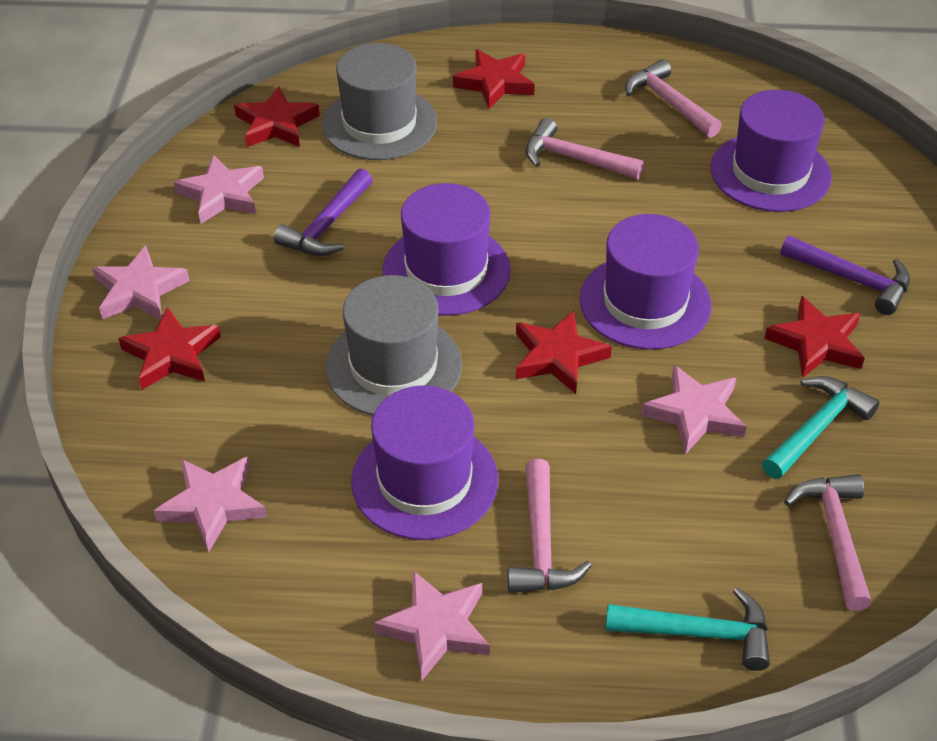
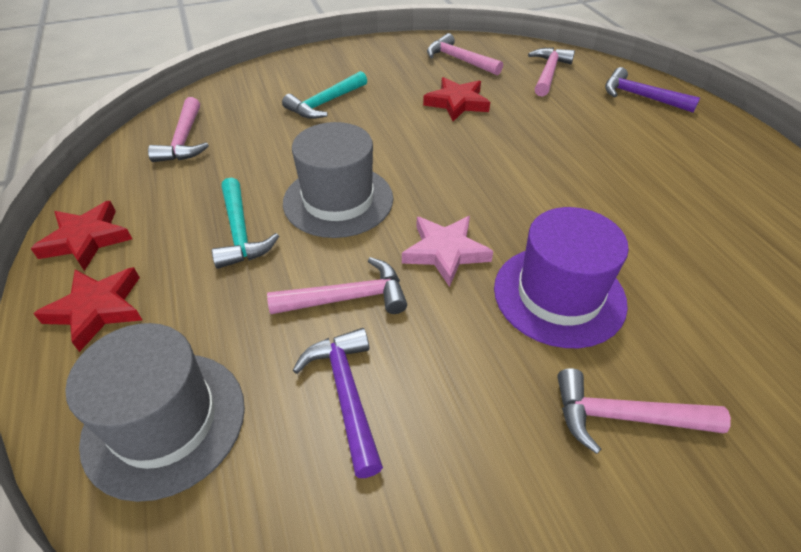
pink hammer: 4 -> 5
pink star: 5 -> 1
purple hat: 4 -> 1
red star: 5 -> 3

